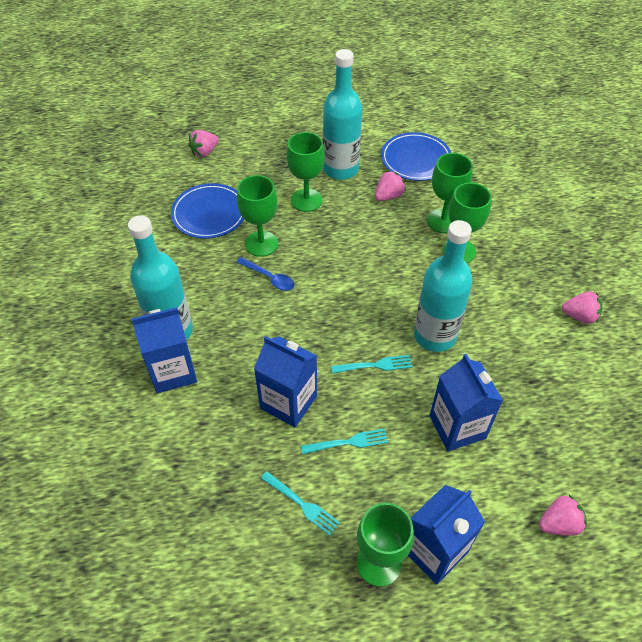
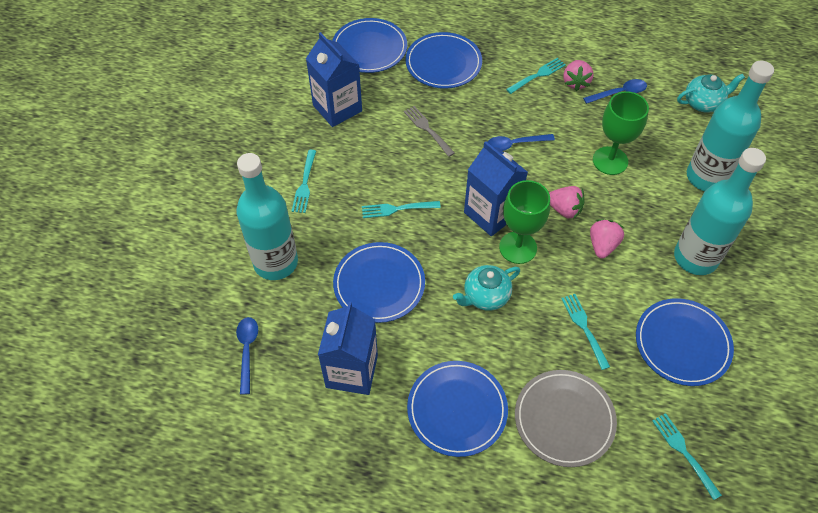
blue carton: 4 -> 3
blue plate: 2 -> 5
blue spoon: 1 -> 3
green goblet: 5 -> 2
grey fork: 0 -> 1
grey plate: 0 -> 1
pink strawberry: 4 -> 3
turquoise fork: 3 -> 5
turquoise teapot: 0 -> 2

